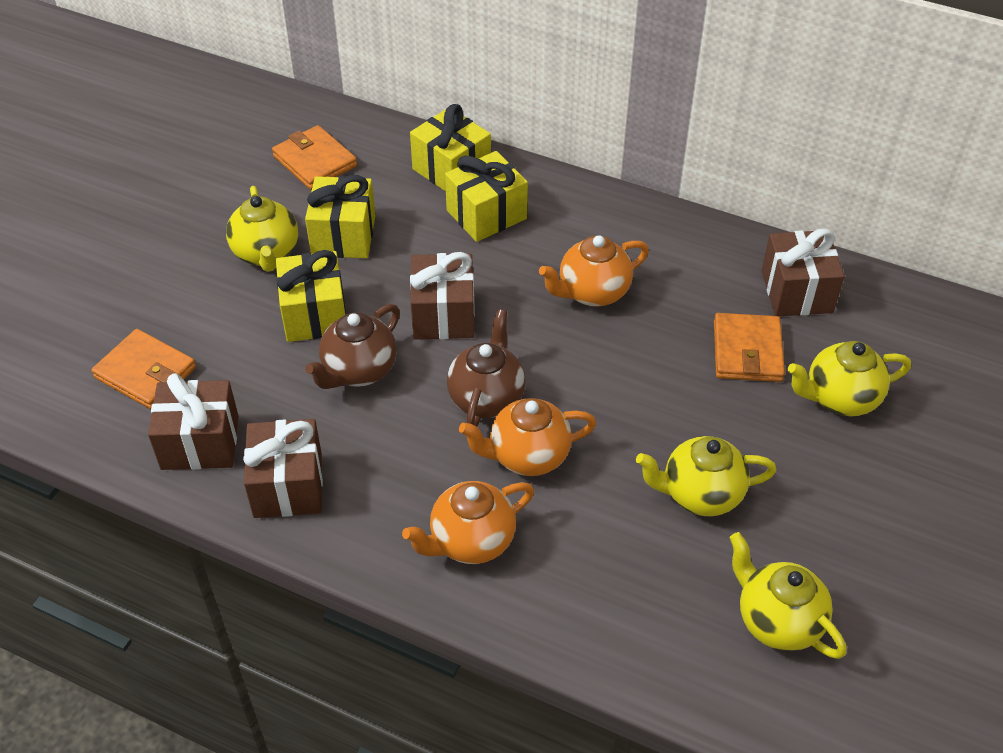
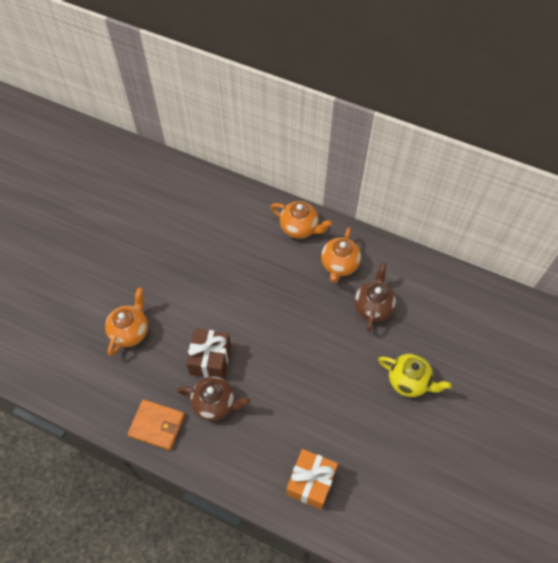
brown gift: 4 -> 1
orange gift: 0 -> 1
orange wallet: 3 -> 1
yellow gift: 4 -> 0
yellow teapot: 4 -> 1

